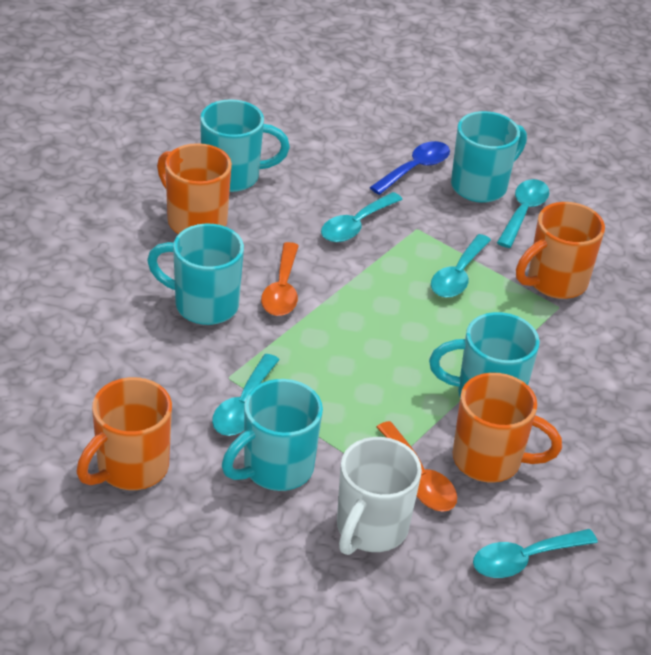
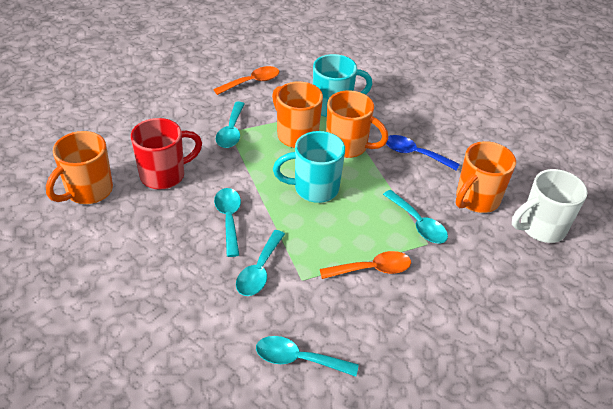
red mug: 0 -> 1
turquoise mug: 5 -> 2

